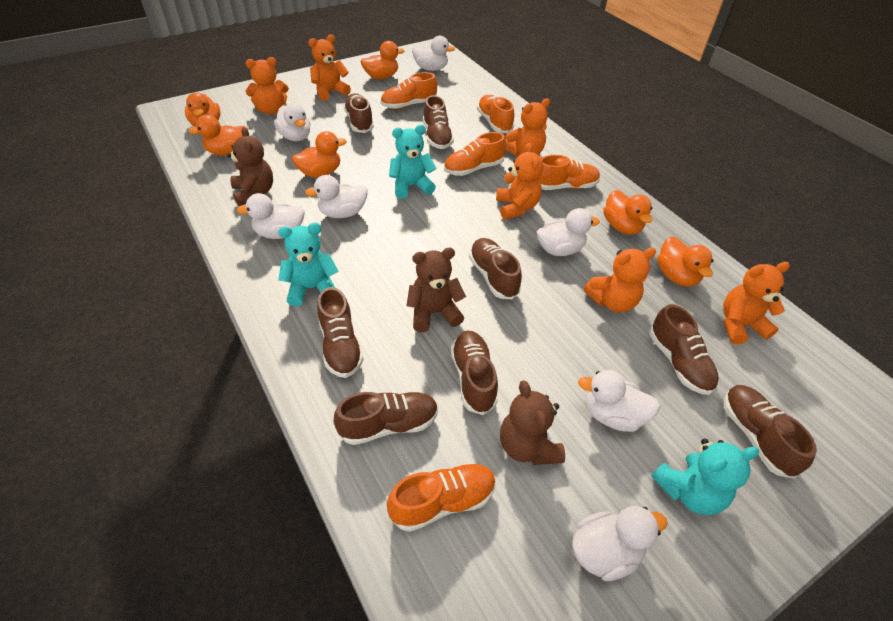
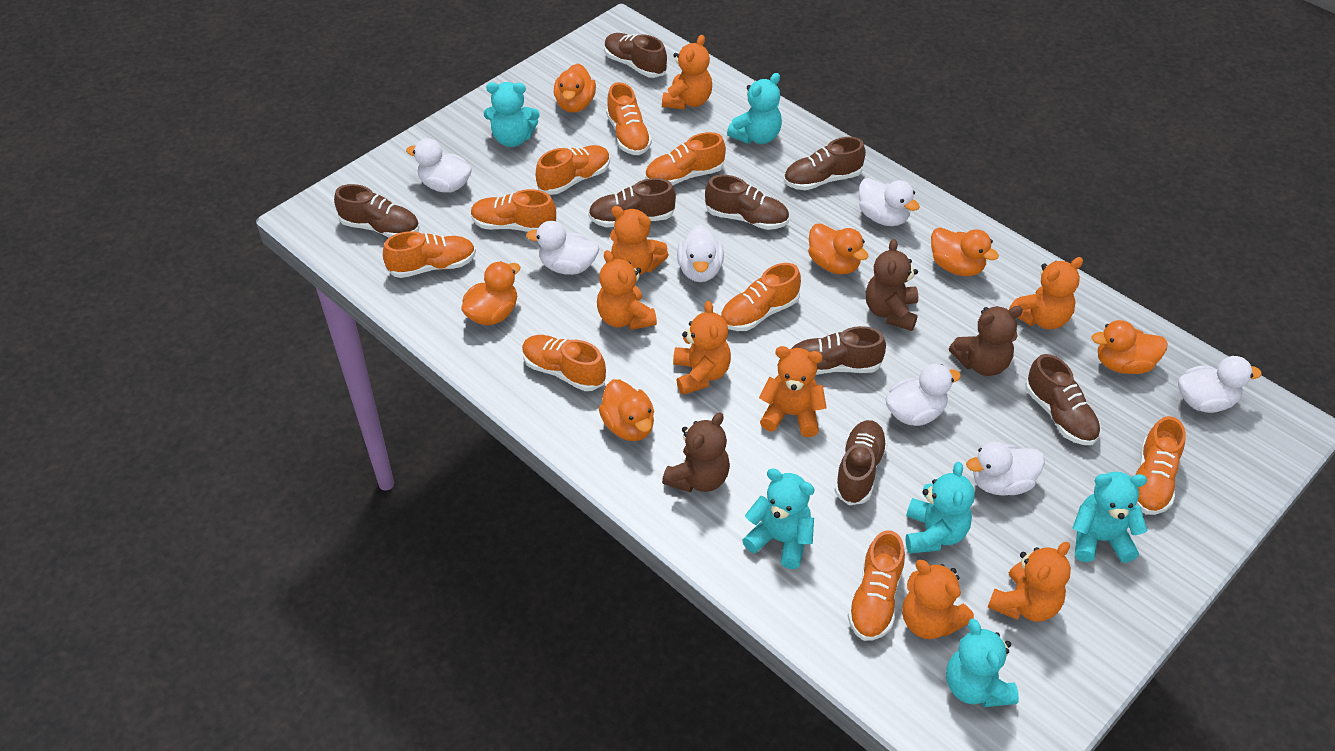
orange shoe: 5 -> 9
orange teddy bear: 6 -> 8
turquoise teddy bear: 3 -> 6

